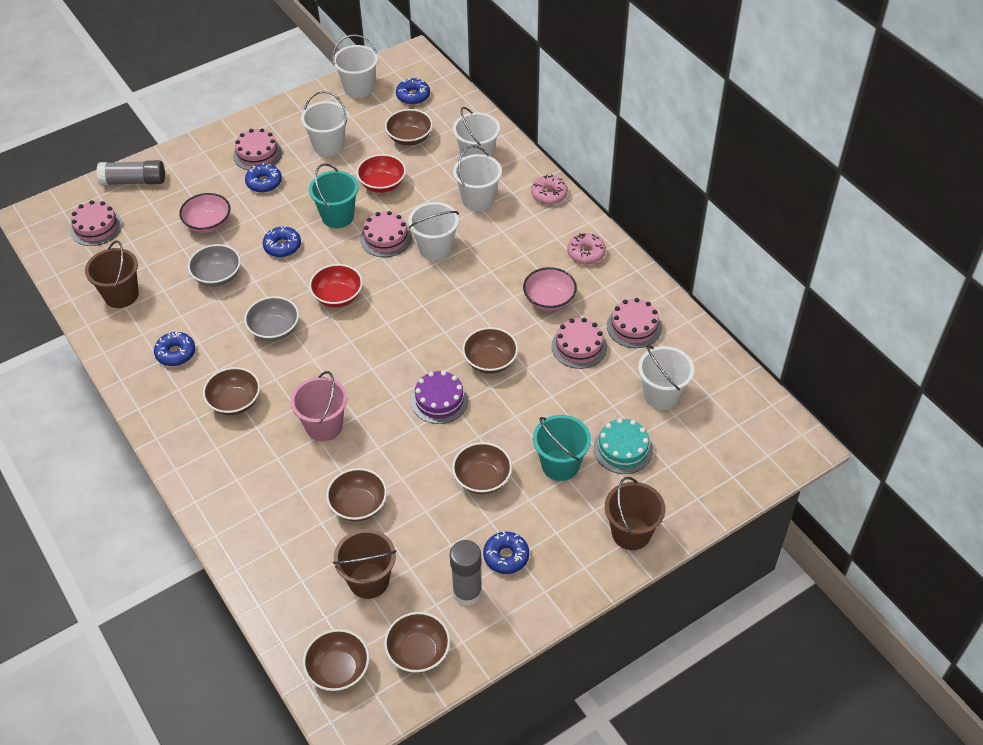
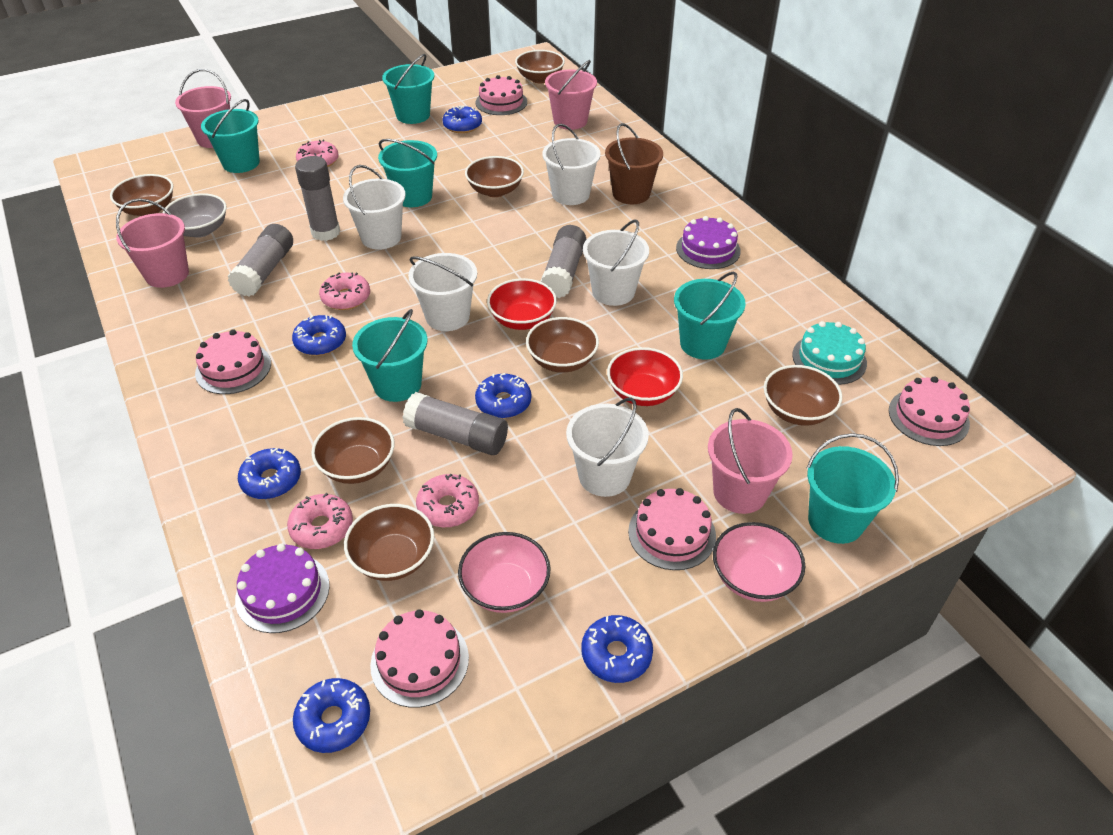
blue donut: 5 -> 6
brown bucket: 3 -> 1
grey bowl: 2 -> 1
grey glue stick: 2 -> 4
pink bucket: 1 -> 4
pink donut: 2 -> 4
purple cake: 1 -> 2
turquoise bucket: 2 -> 6
white bucket: 6 -> 5

